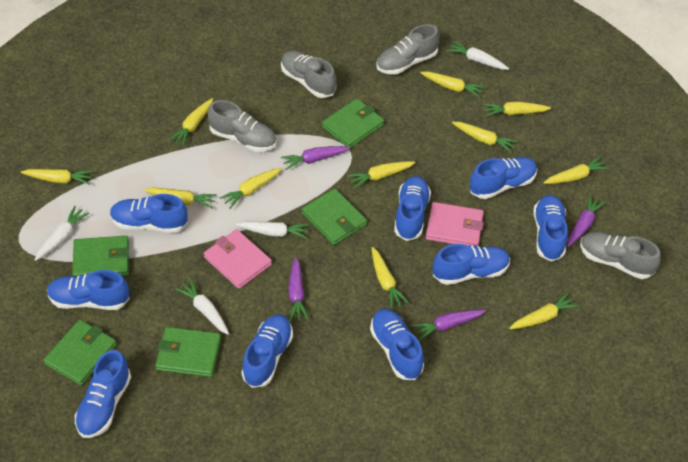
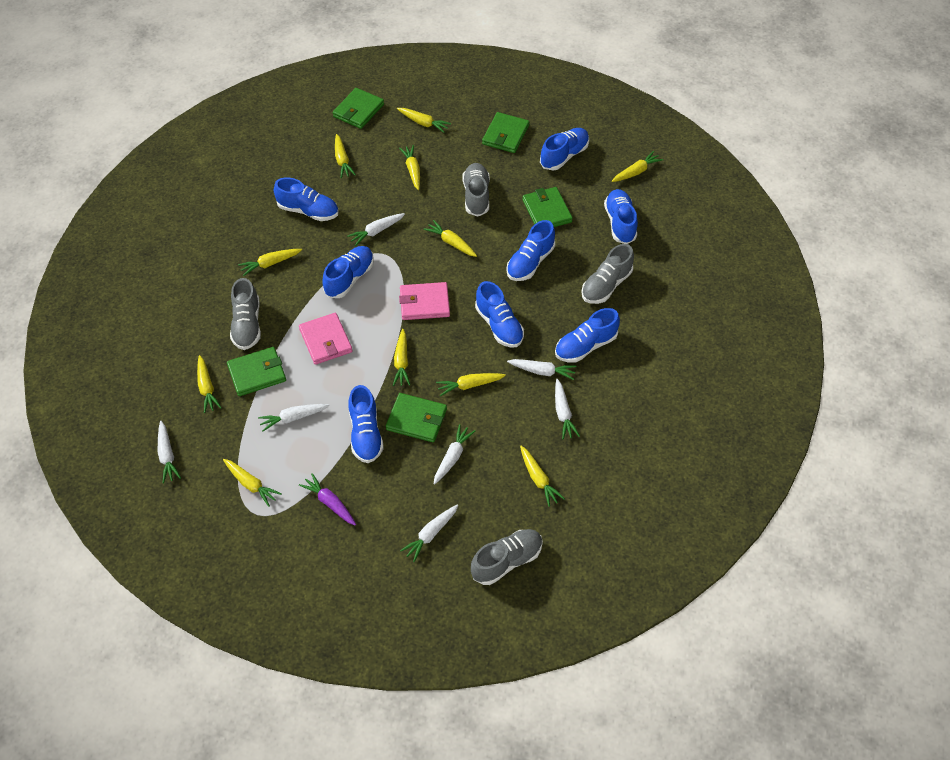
blue shoe: 9 -> 8
purple carrot: 4 -> 1
white carrot: 4 -> 7

